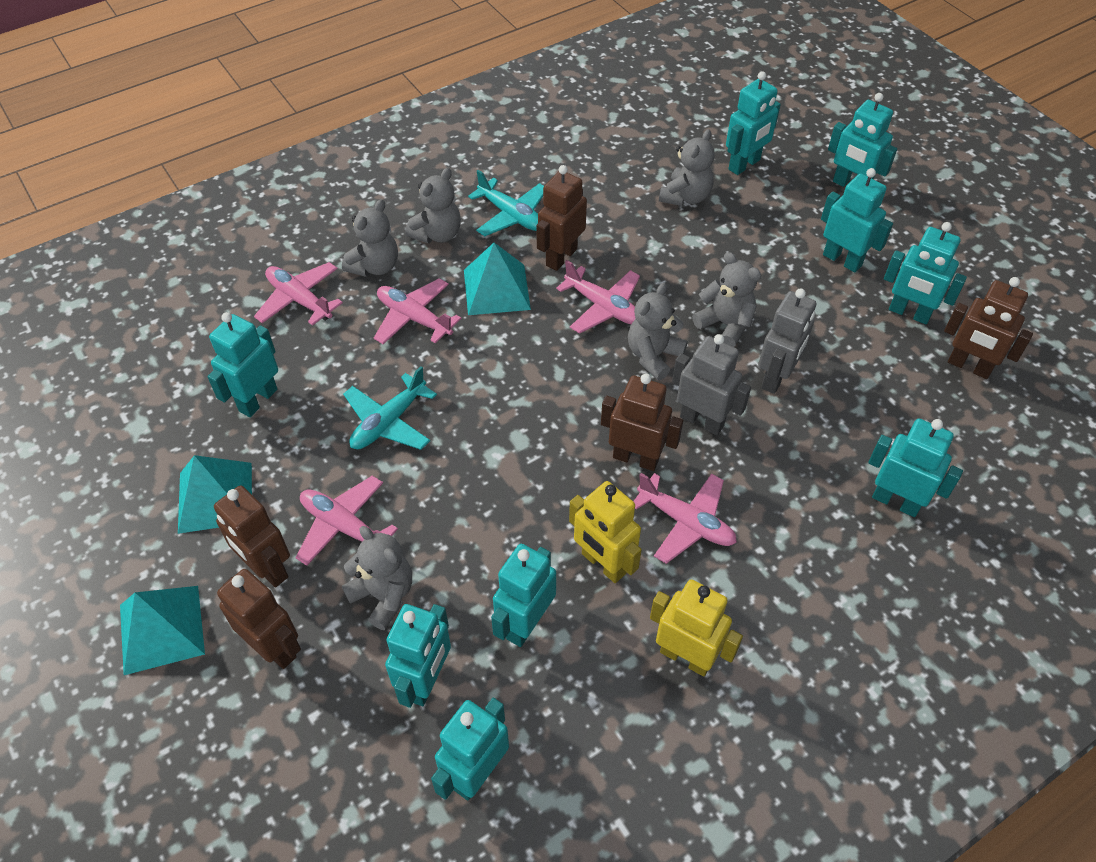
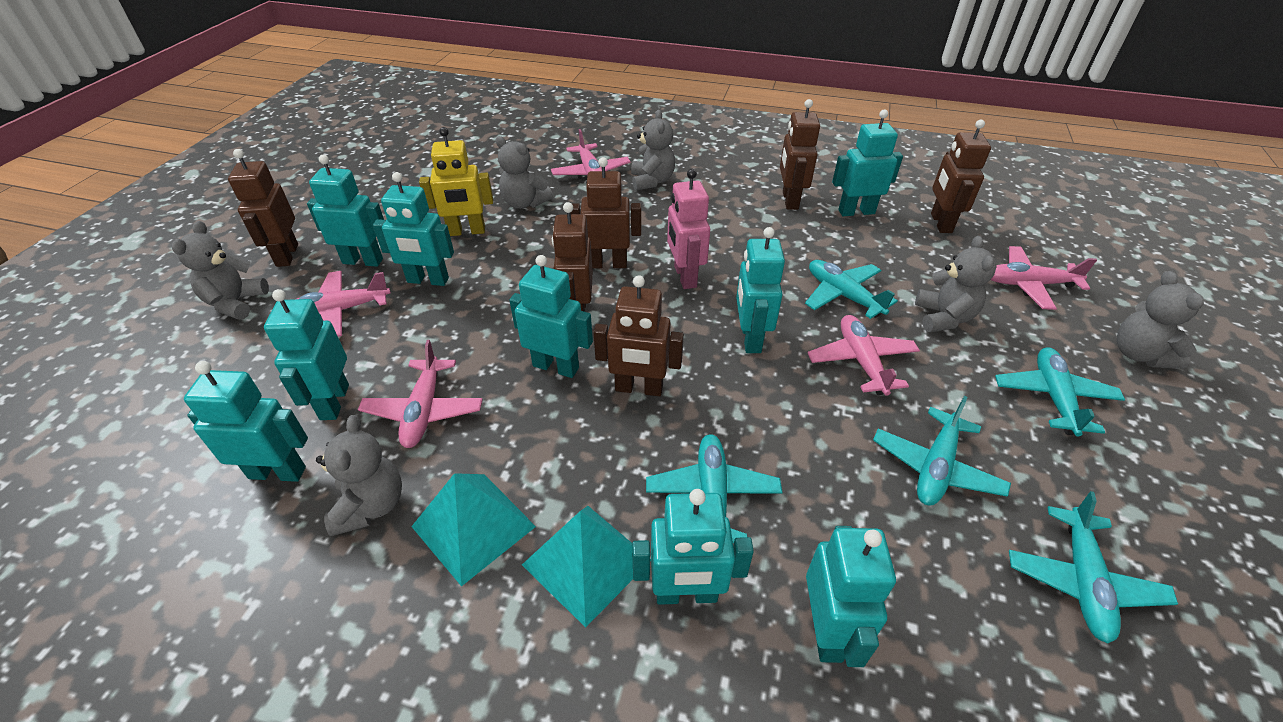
brown robot: 5 -> 6
grey robot: 2 -> 0
pink robot: 0 -> 1
turquoise plane: 2 -> 5
turquoise pyramid: 3 -> 2
yellow robot: 2 -> 1

